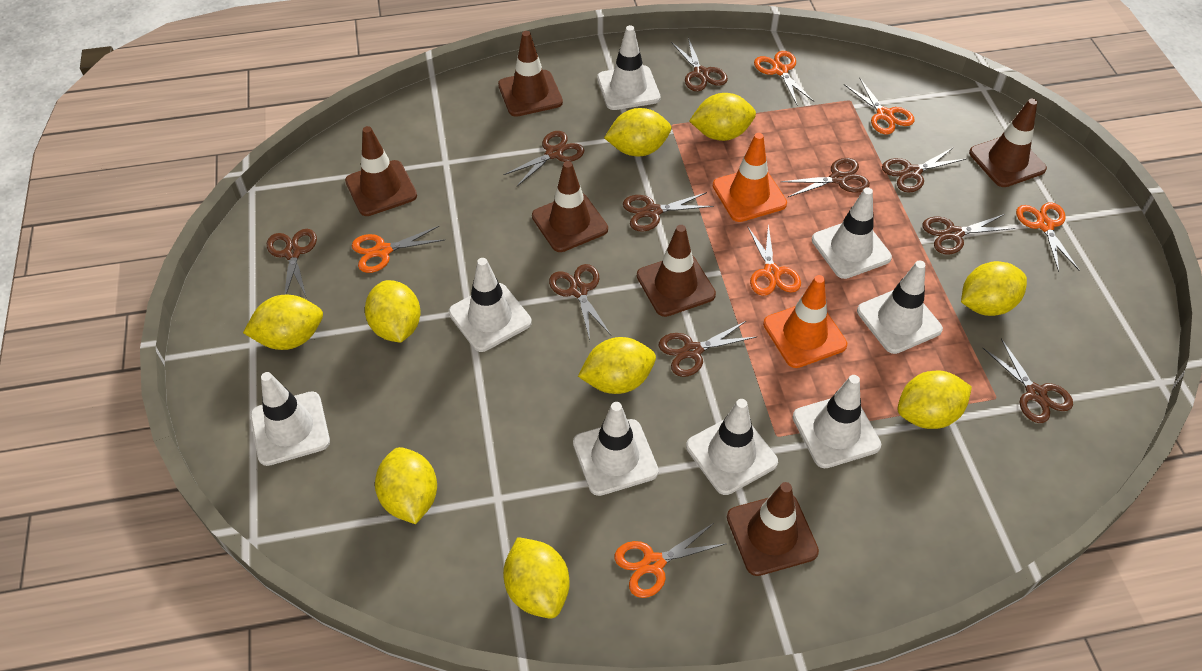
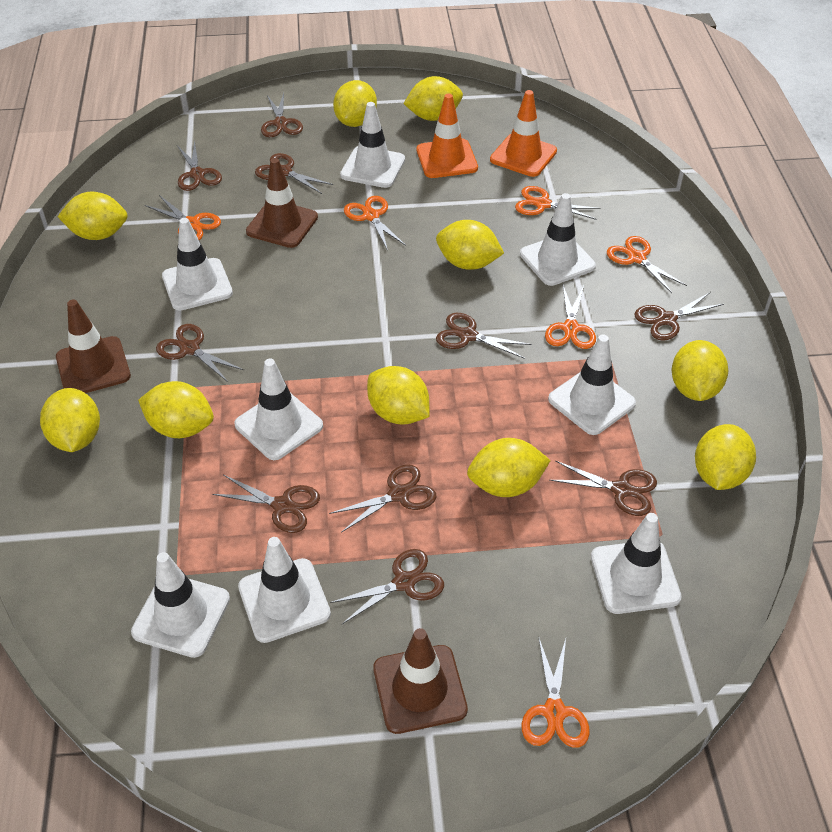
brown traffic cone: 6 -> 3
yellow lemon: 9 -> 10

